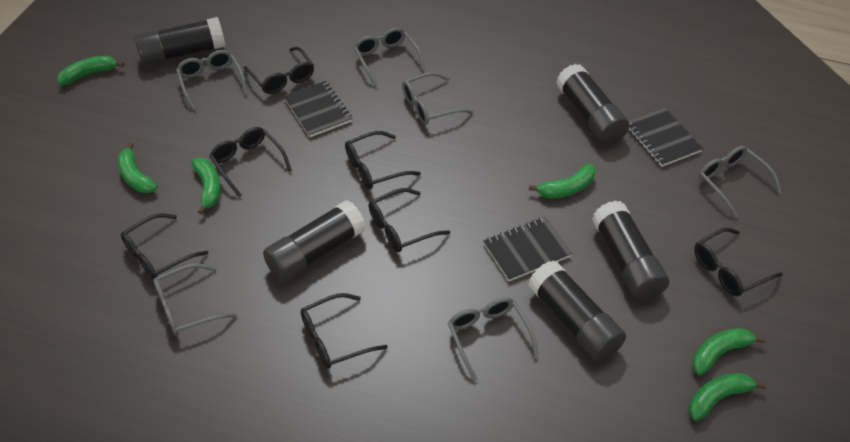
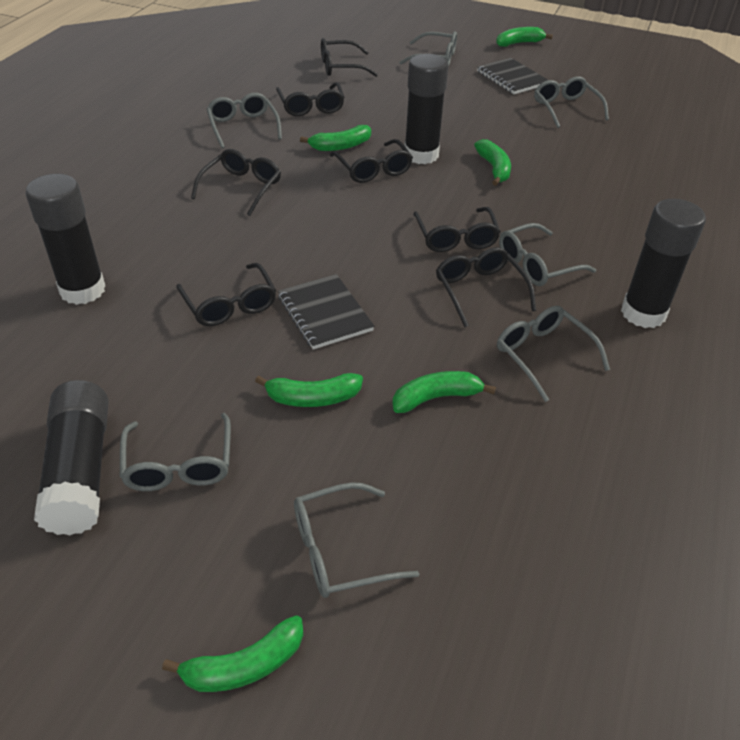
black glue stick: 5 -> 4
black notebook: 3 -> 2
grey glasses: 6 -> 7

